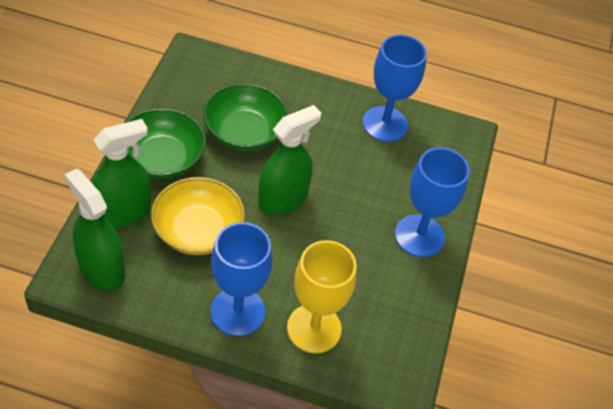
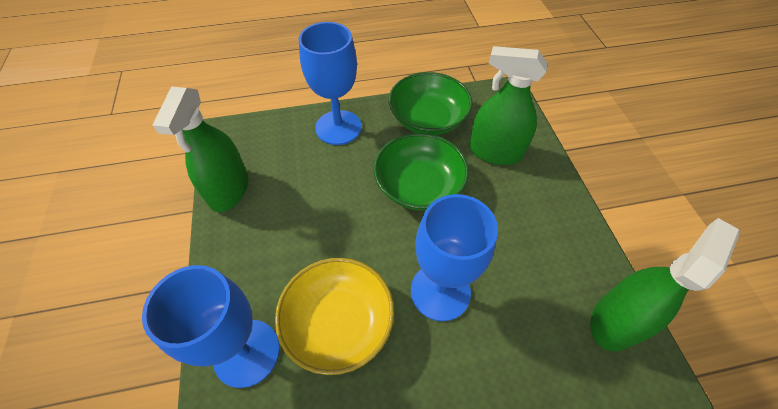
yellow goblet: 1 -> 0

